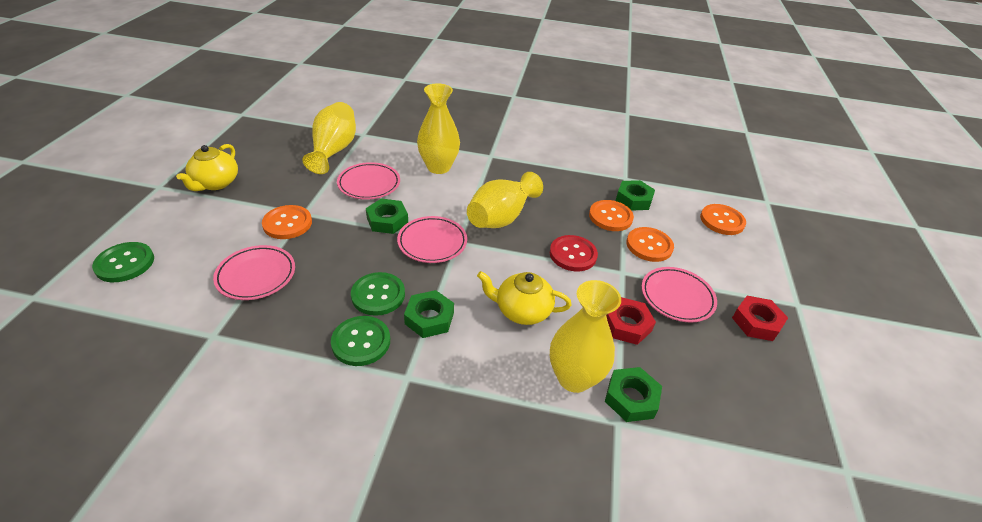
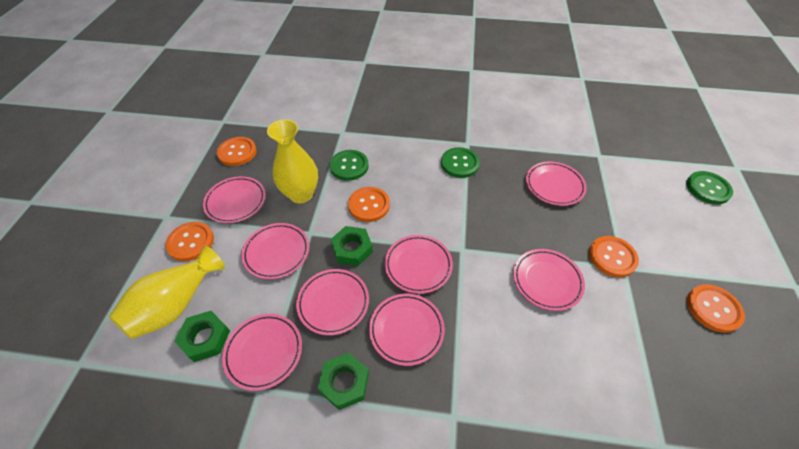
green nut: 4 -> 3
orange button: 4 -> 5
pink plate: 4 -> 8
red button: 1 -> 0
red nut: 2 -> 0
yellow teapot: 2 -> 0
yellow vase: 4 -> 2

